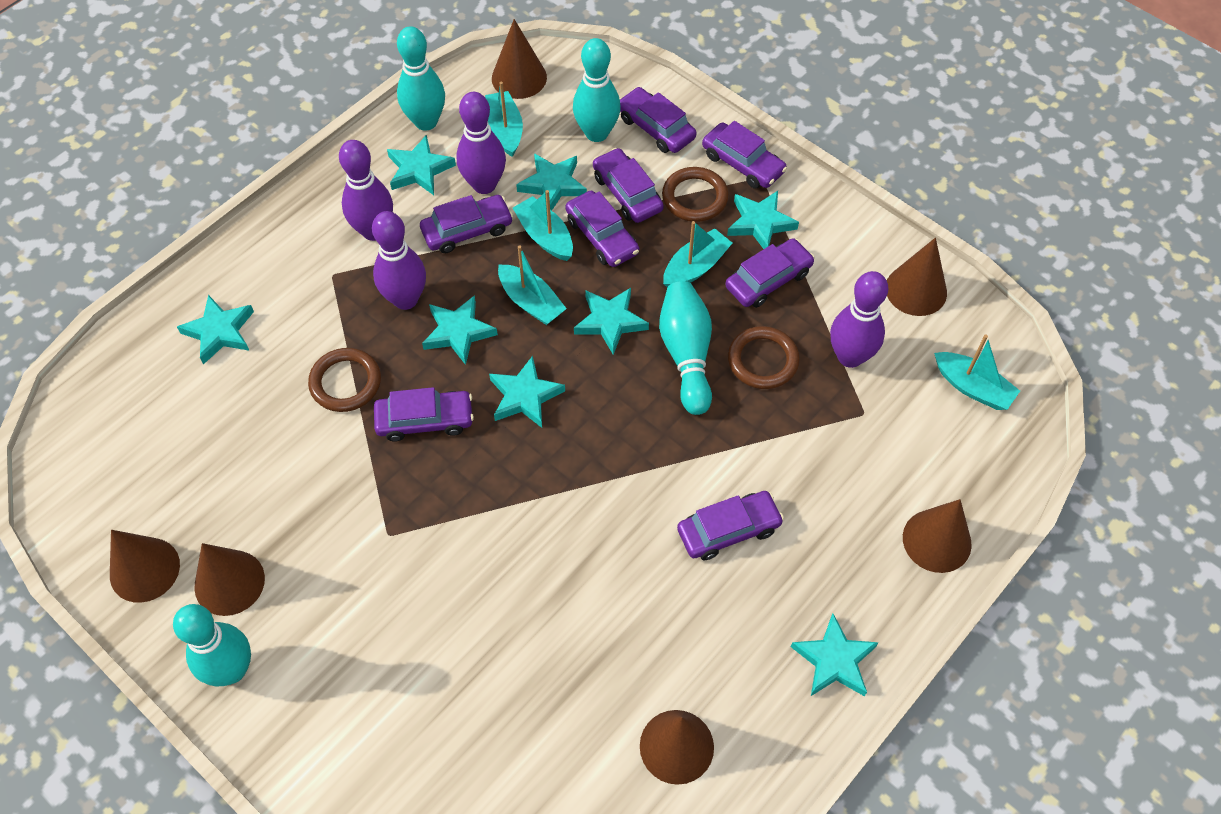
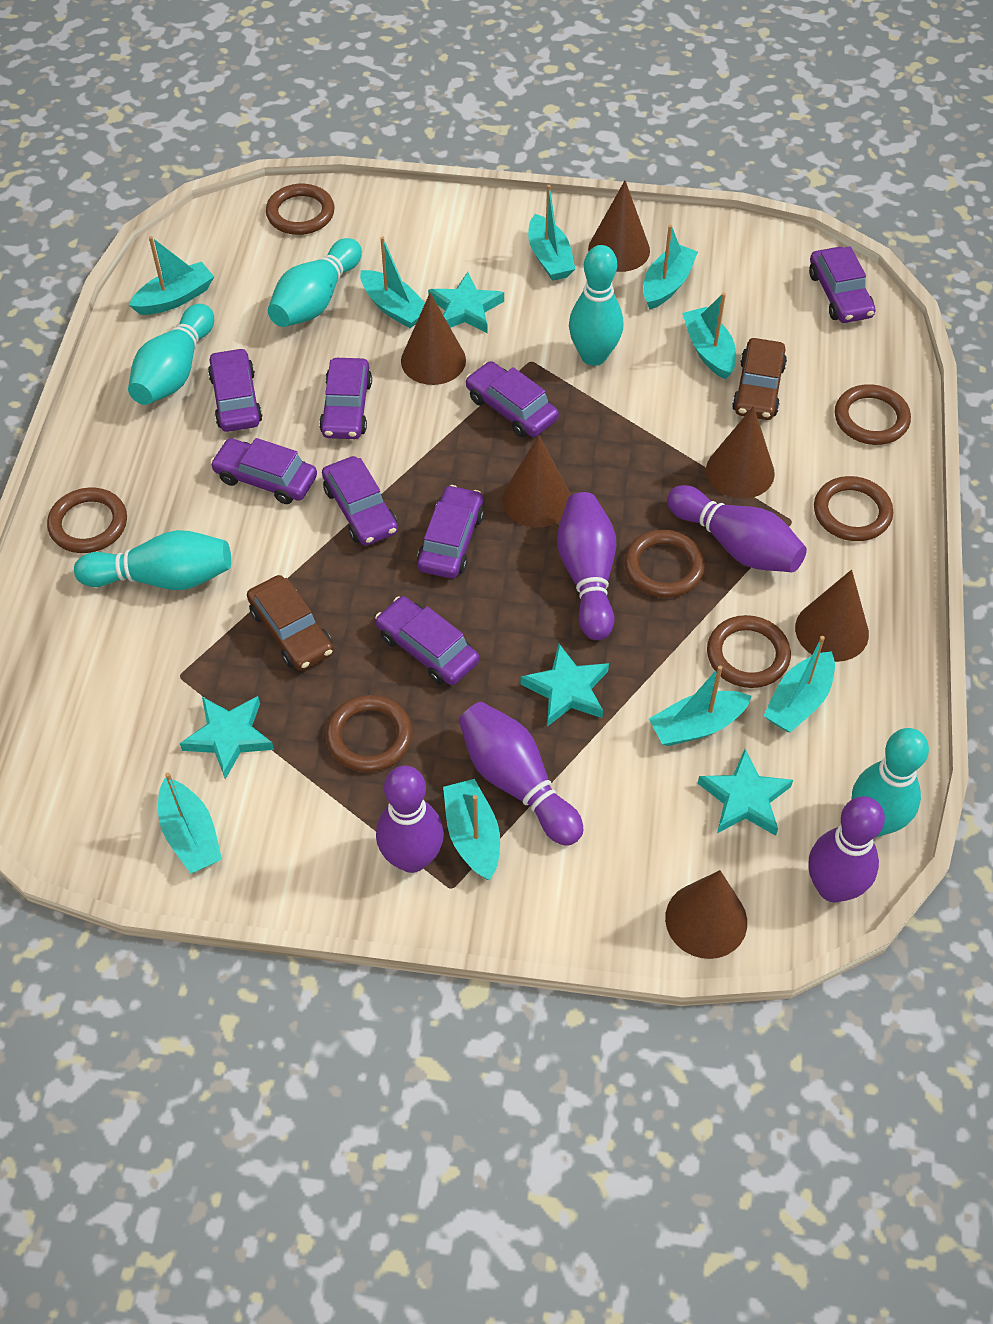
brown car: 0 -> 2
brown ring: 3 -> 7
purple bowling pin: 4 -> 5
turquoise boat: 5 -> 9
turquoise bowling pin: 4 -> 5
turquoise star: 8 -> 4

